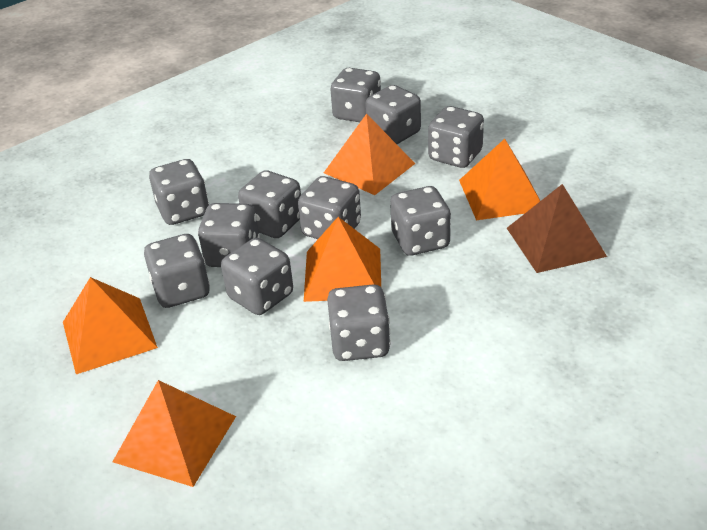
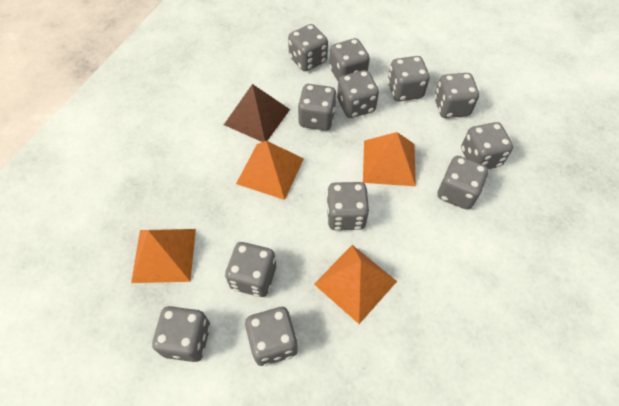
grey dice: 11 -> 12
orange pyramid: 5 -> 4

